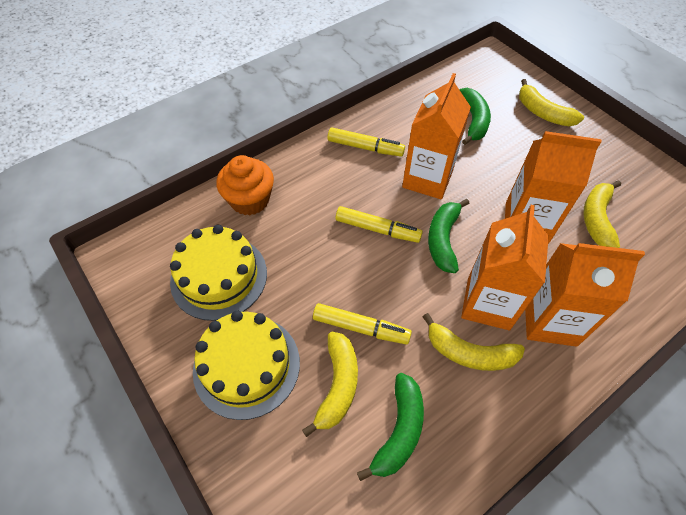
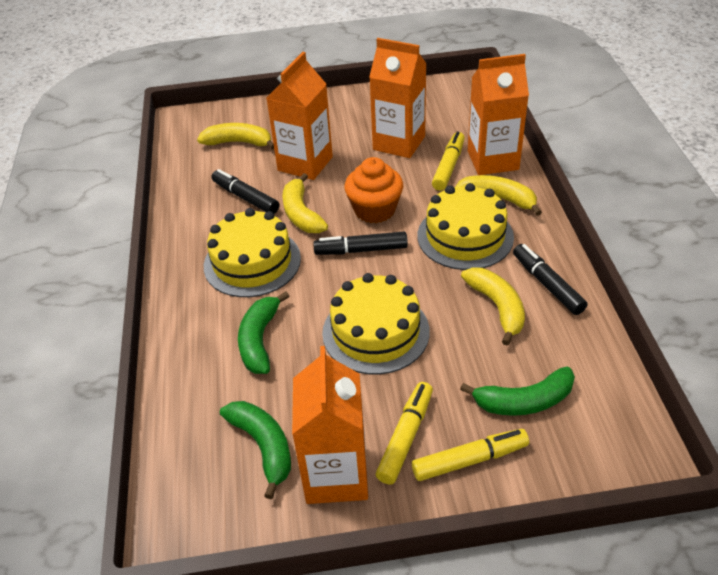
black marker: 0 -> 3
yellow cake: 2 -> 3

